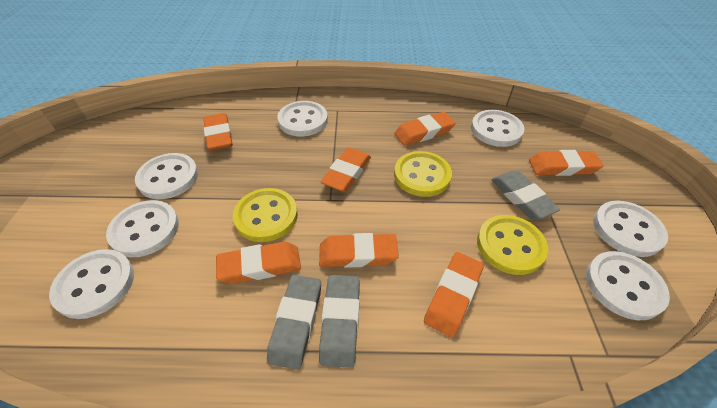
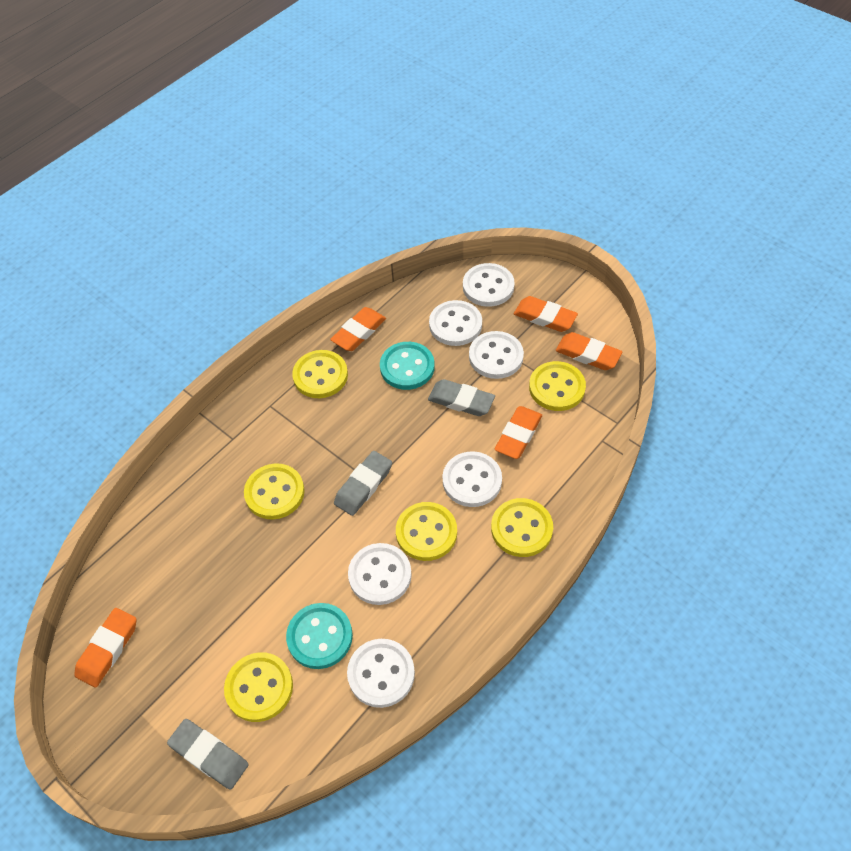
orange eraser: 7 -> 5
turquoise button: 0 -> 2
white button: 7 -> 6
yellow button: 3 -> 6

